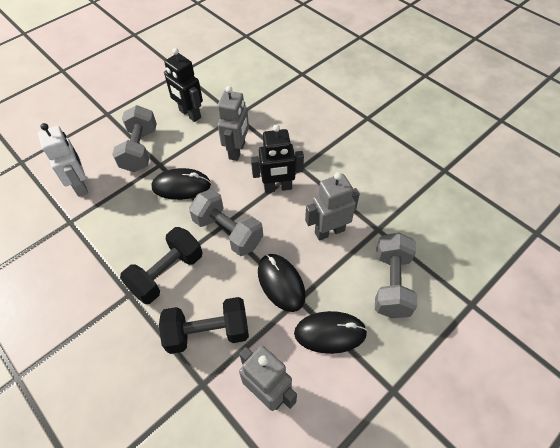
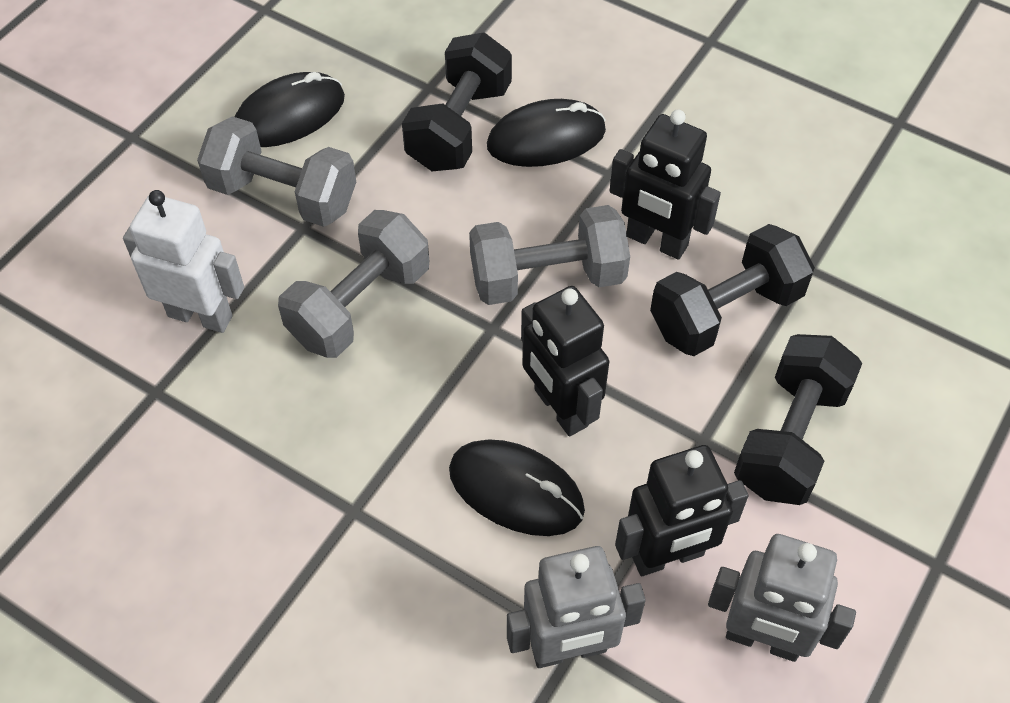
black dumbbell: 2 -> 3
black robot: 2 -> 3
grey robot: 3 -> 2

